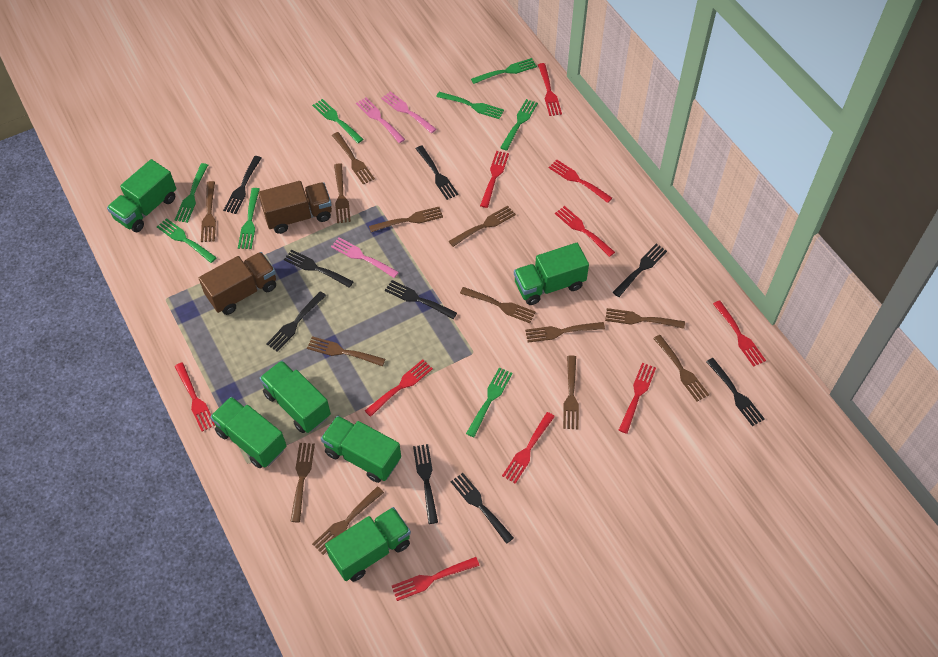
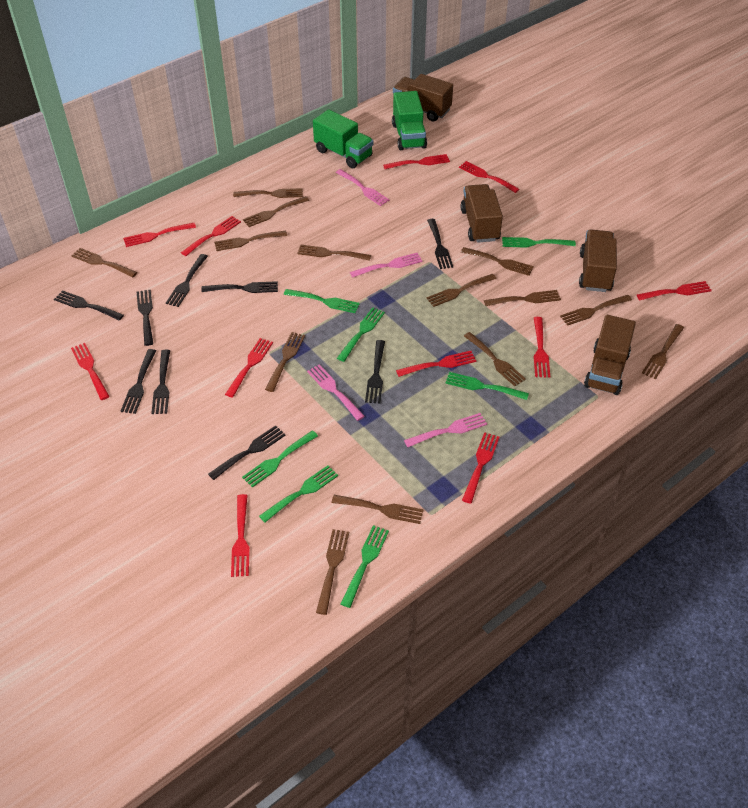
brown fork: 13 -> 14
brown truck: 2 -> 4
green fork: 8 -> 7
green truck: 6 -> 2
pink fork: 3 -> 4
red fork: 10 -> 11

